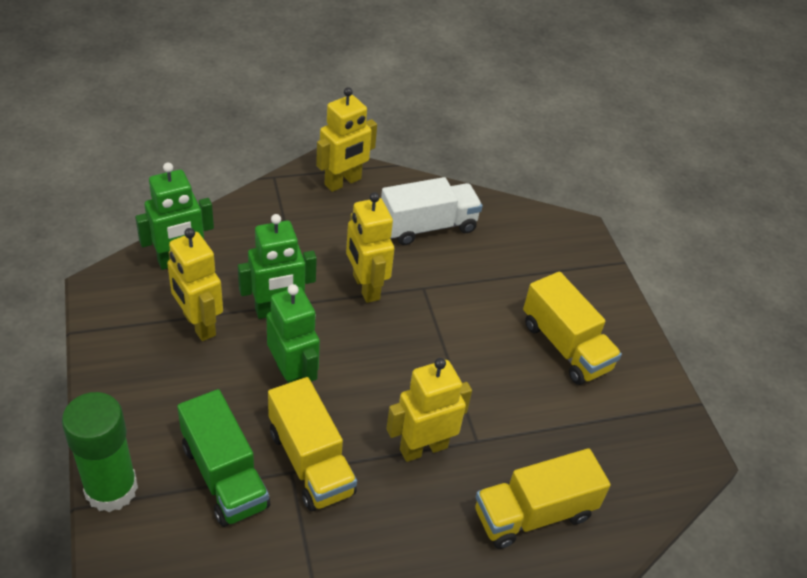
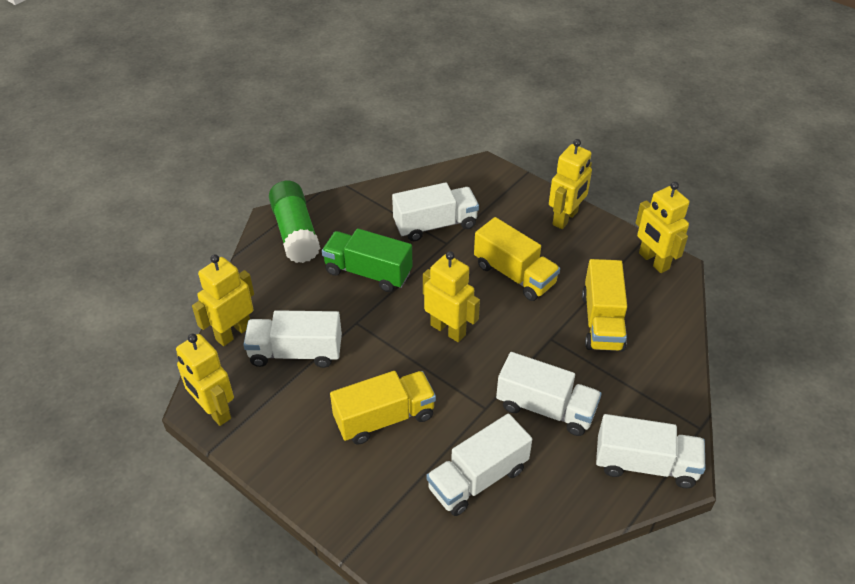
green robot: 3 -> 0
white truck: 1 -> 5
yellow robot: 4 -> 5

